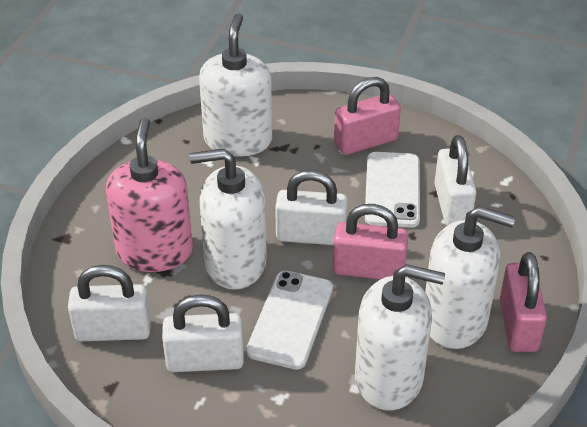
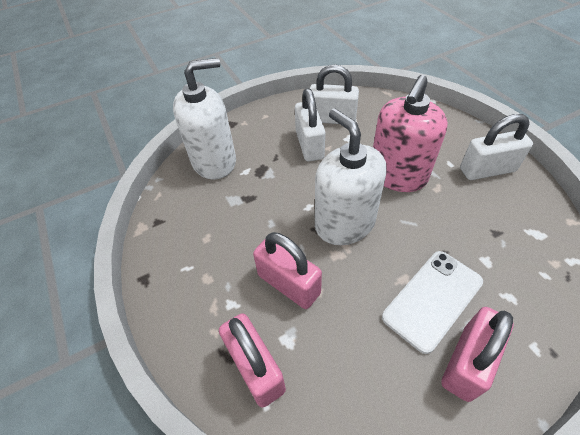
white padlock: 4 -> 3
white phone: 2 -> 1
white soap dispenser: 4 -> 2

